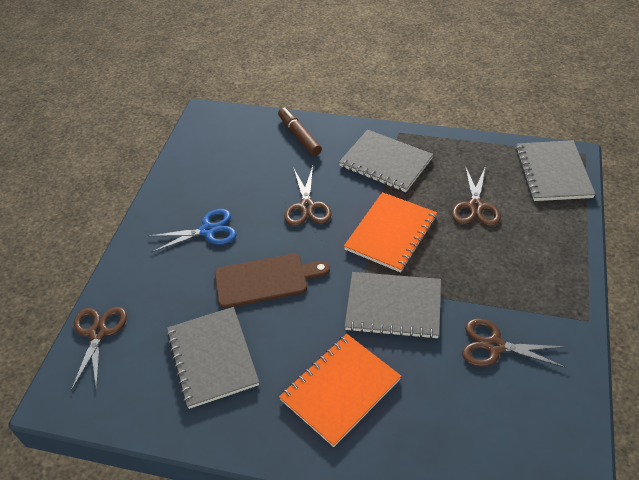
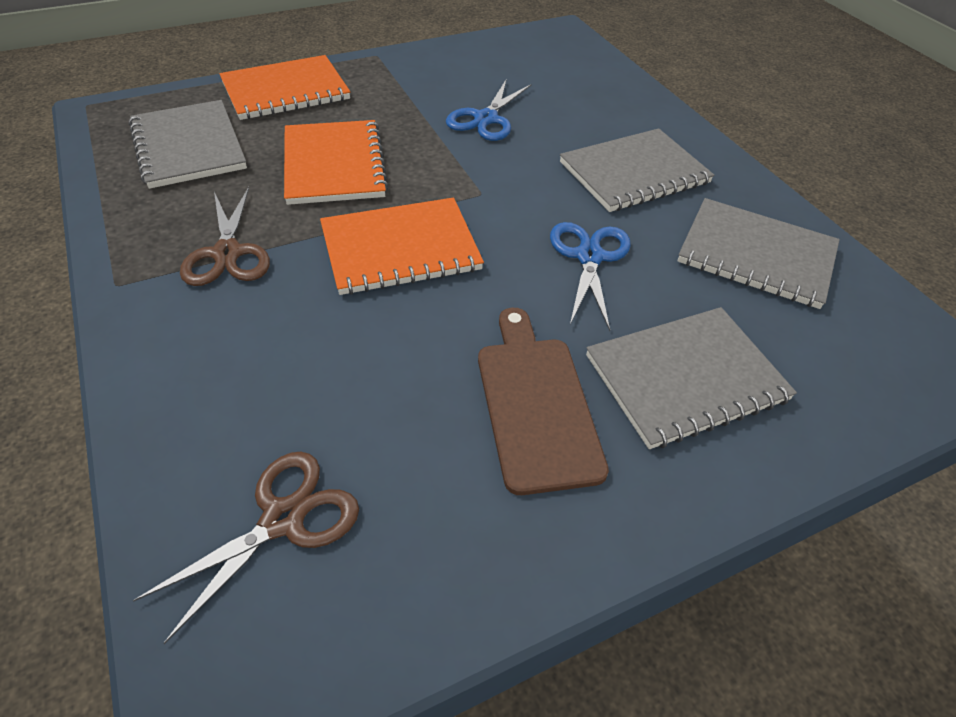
blue scissors: 1 -> 2
brown marker: 1 -> 0
brown scissors: 4 -> 2
orange notebook: 2 -> 3

